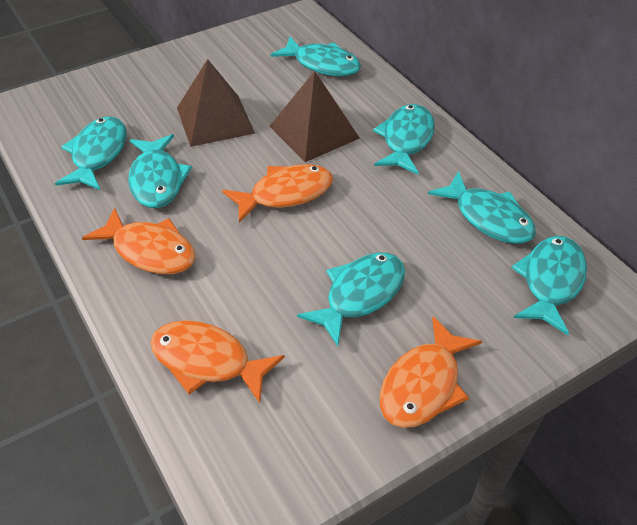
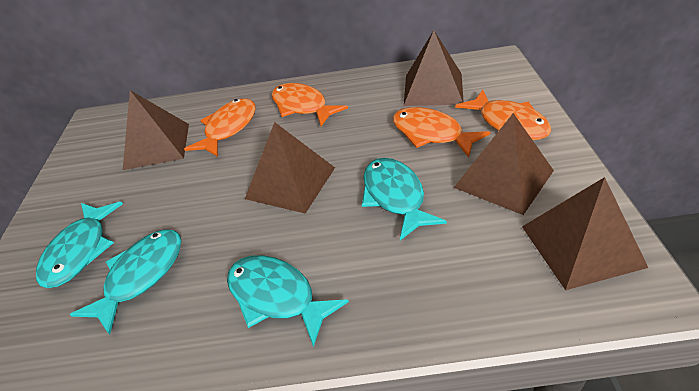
brown pyramid: 2 -> 5
turquoise fish: 7 -> 4

